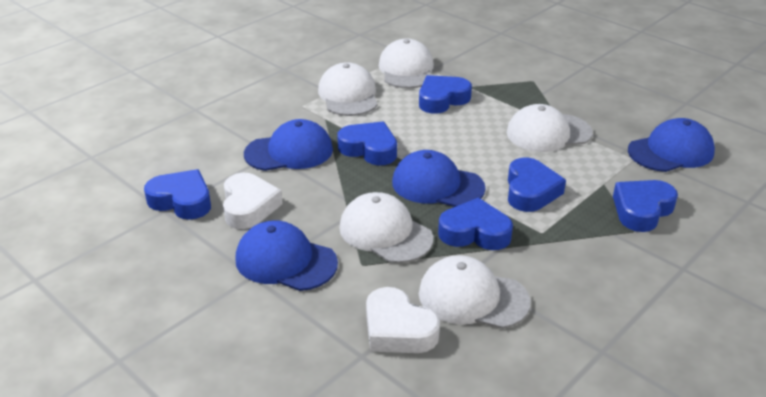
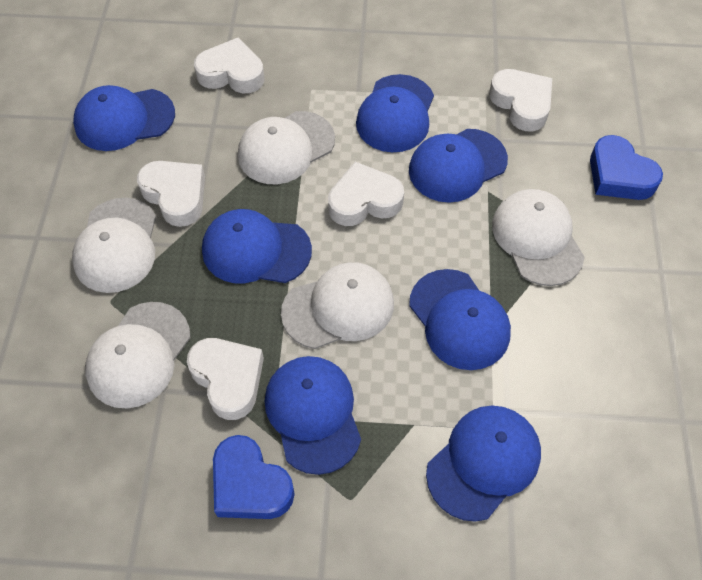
blue cap: 4 -> 7
blue heart: 6 -> 2
white heart: 2 -> 5

